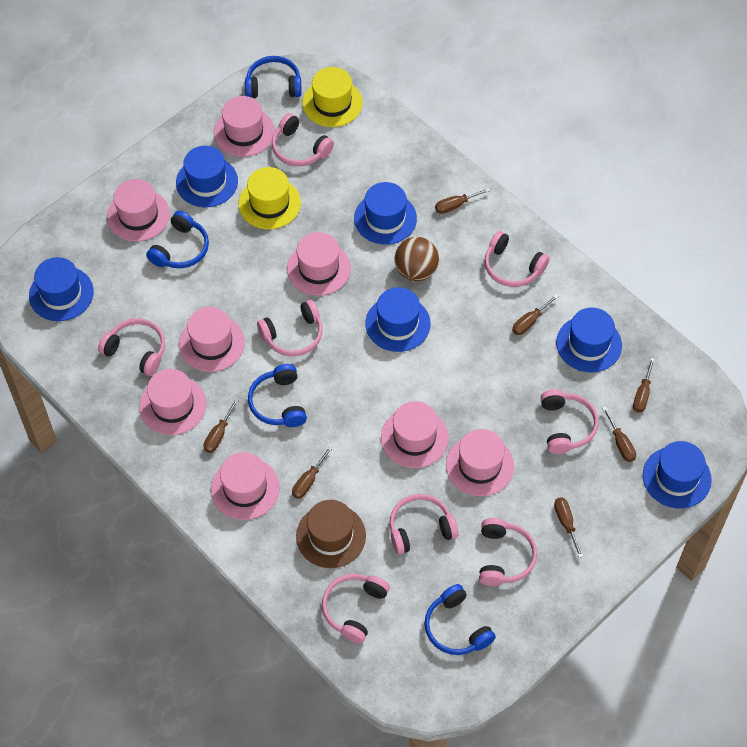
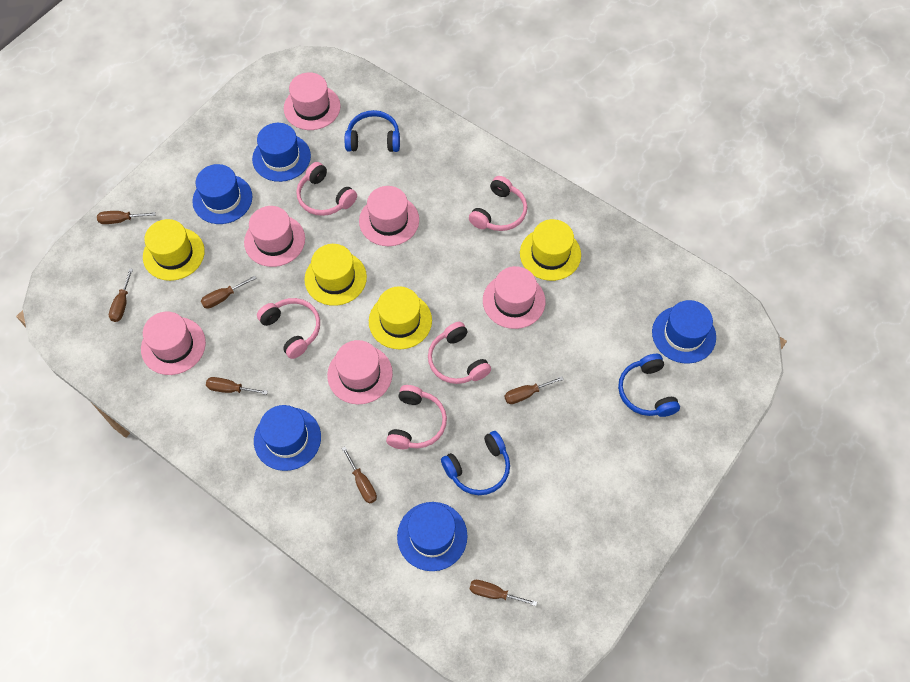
blue hat: 6 -> 5
blue headphones: 4 -> 3
brown ball: 1 -> 0
brown hat: 1 -> 0
pink hat: 8 -> 6
pink headphones: 8 -> 5
yellow hat: 2 -> 4

